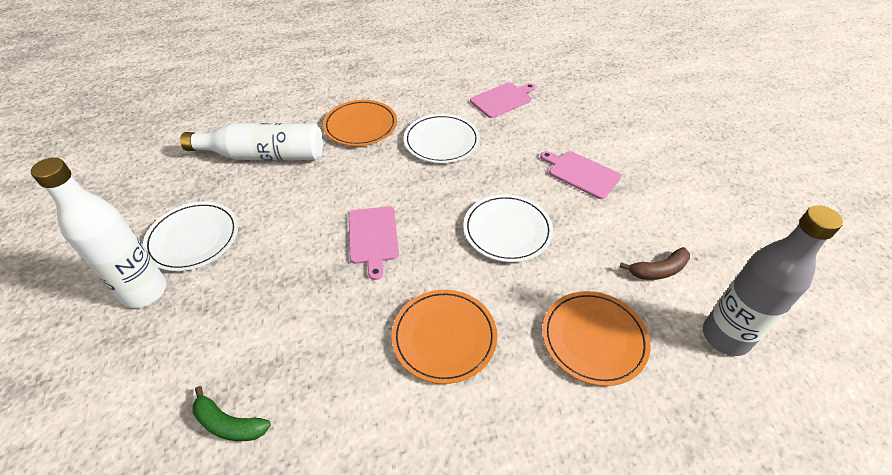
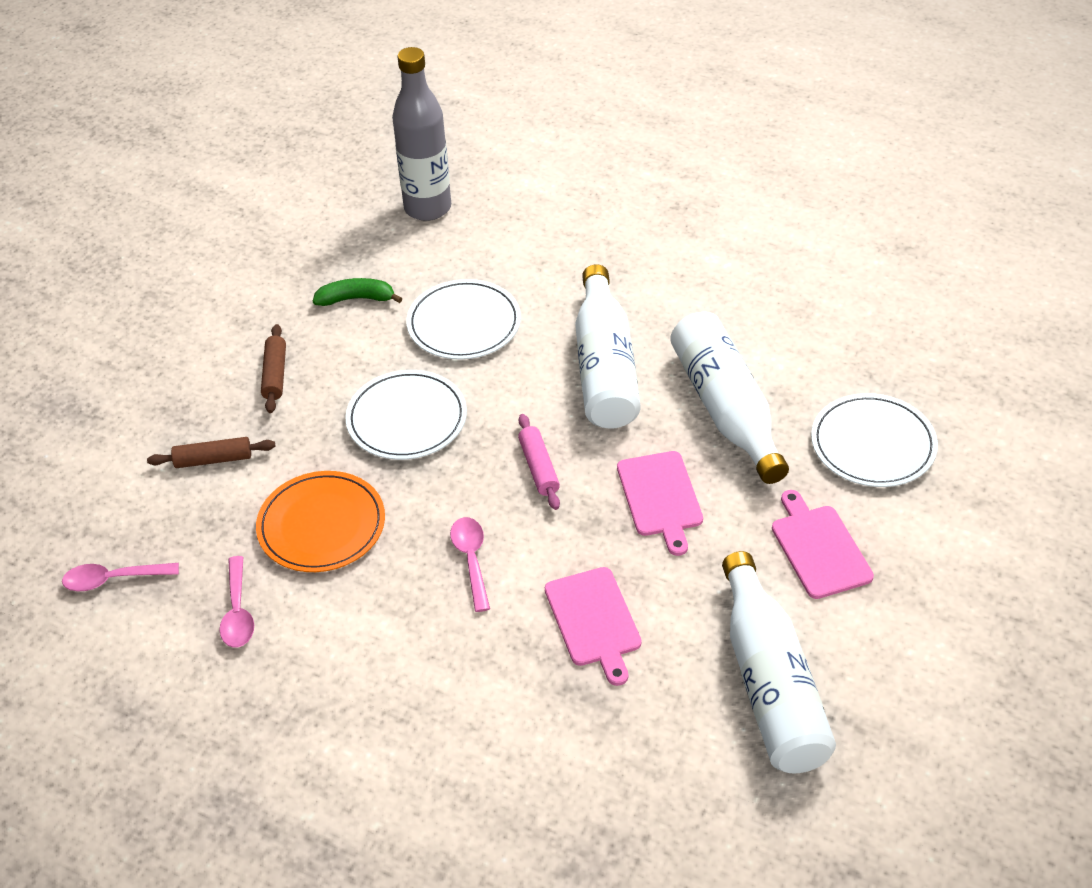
brown banana: 1 -> 0
brown rolling pin: 0 -> 2
orange plate: 3 -> 1
pink rolling pin: 0 -> 1
pink spoon: 0 -> 3
white bottle: 2 -> 3

